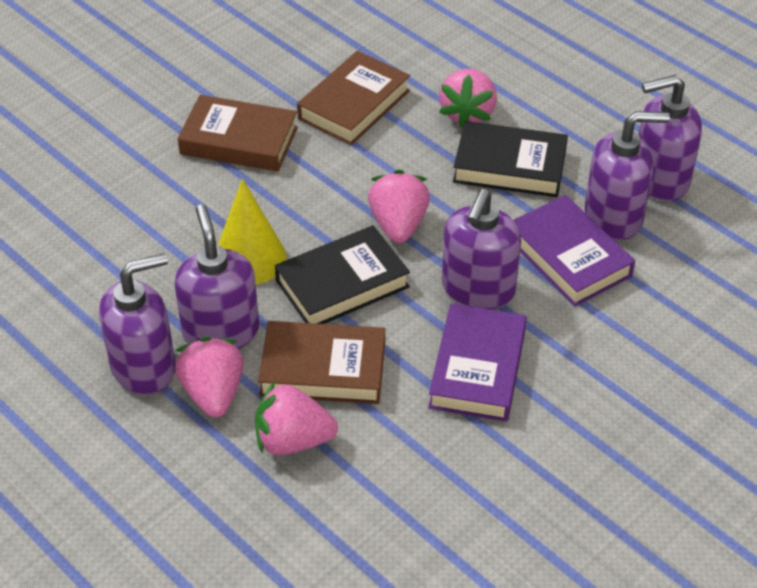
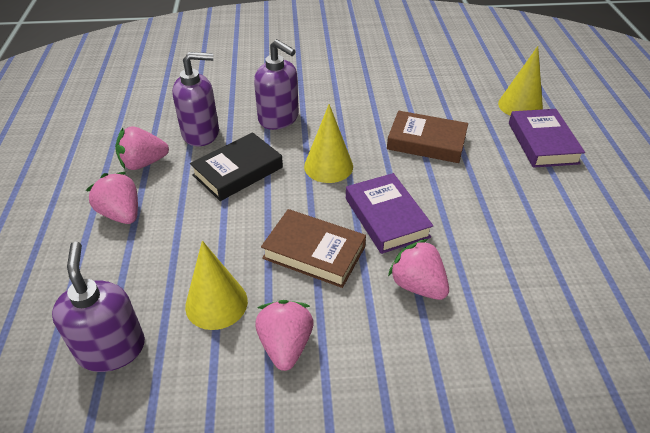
black book: 2 -> 1
brown book: 3 -> 2
purple soap dispenser: 5 -> 3
yellow cone: 1 -> 3

